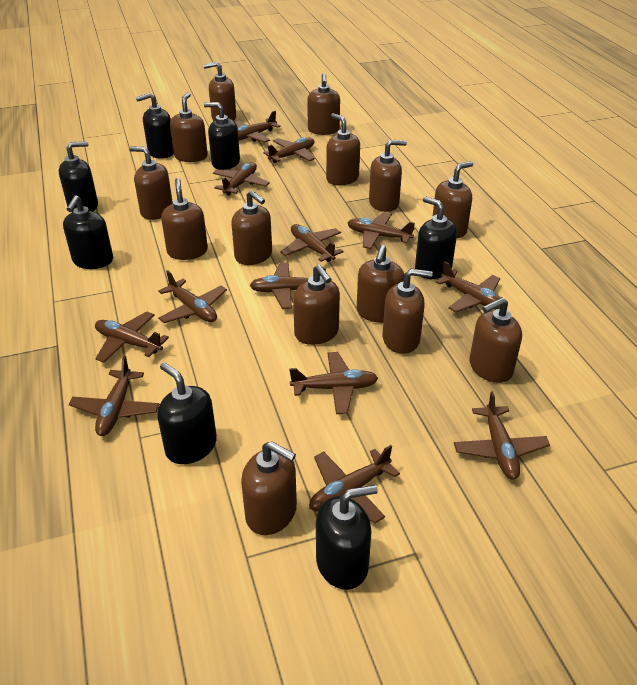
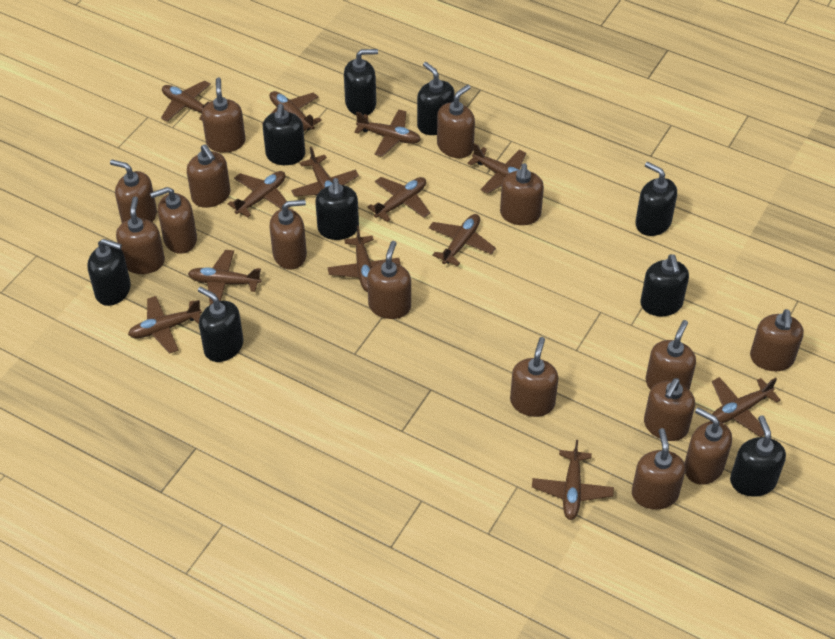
black soap dispenser: 7 -> 9
brown soap dispenser: 14 -> 15

